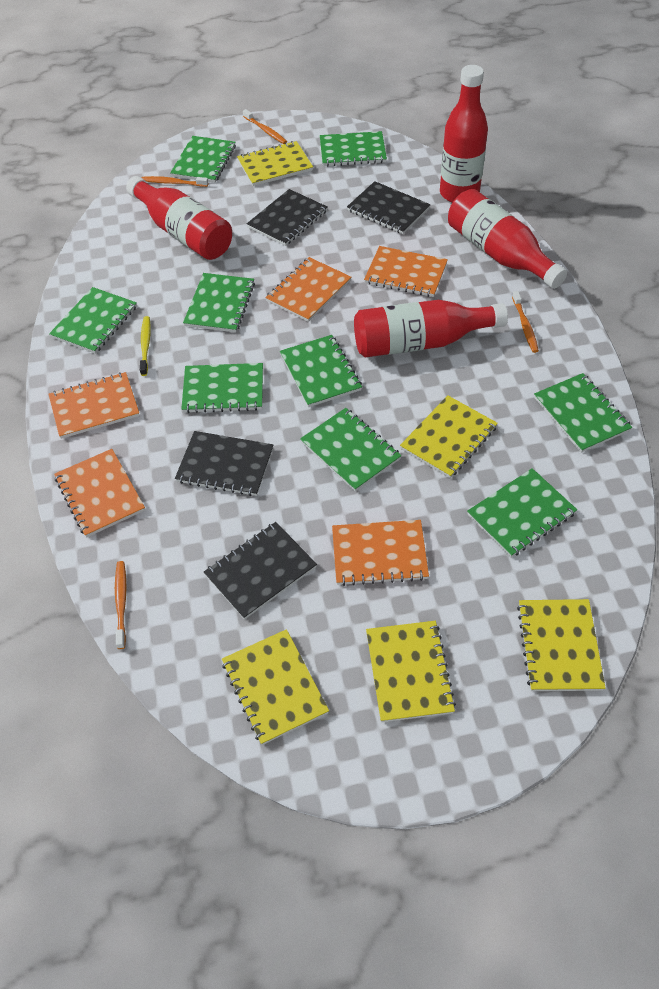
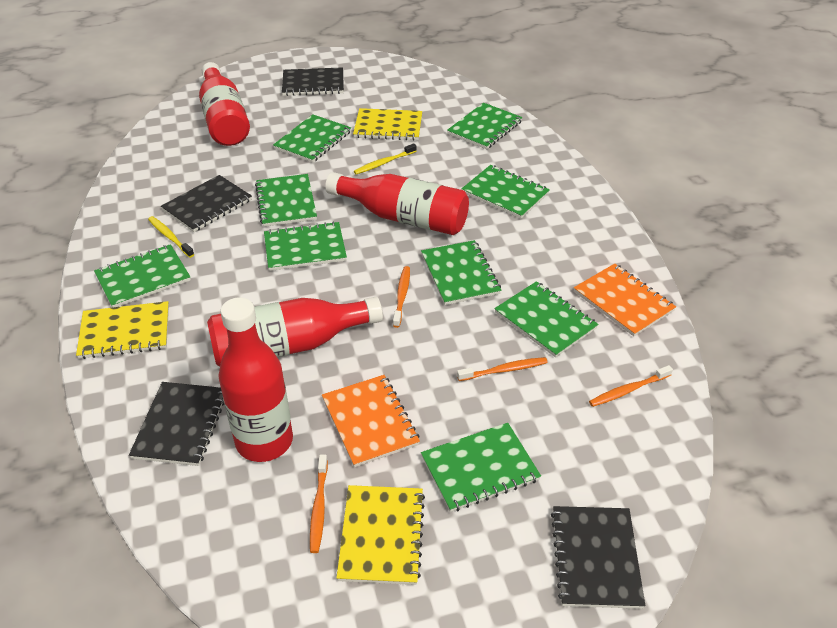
orange notebook: 5 -> 2
yellow notebook: 5 -> 3
yellow toothbrush: 1 -> 2

